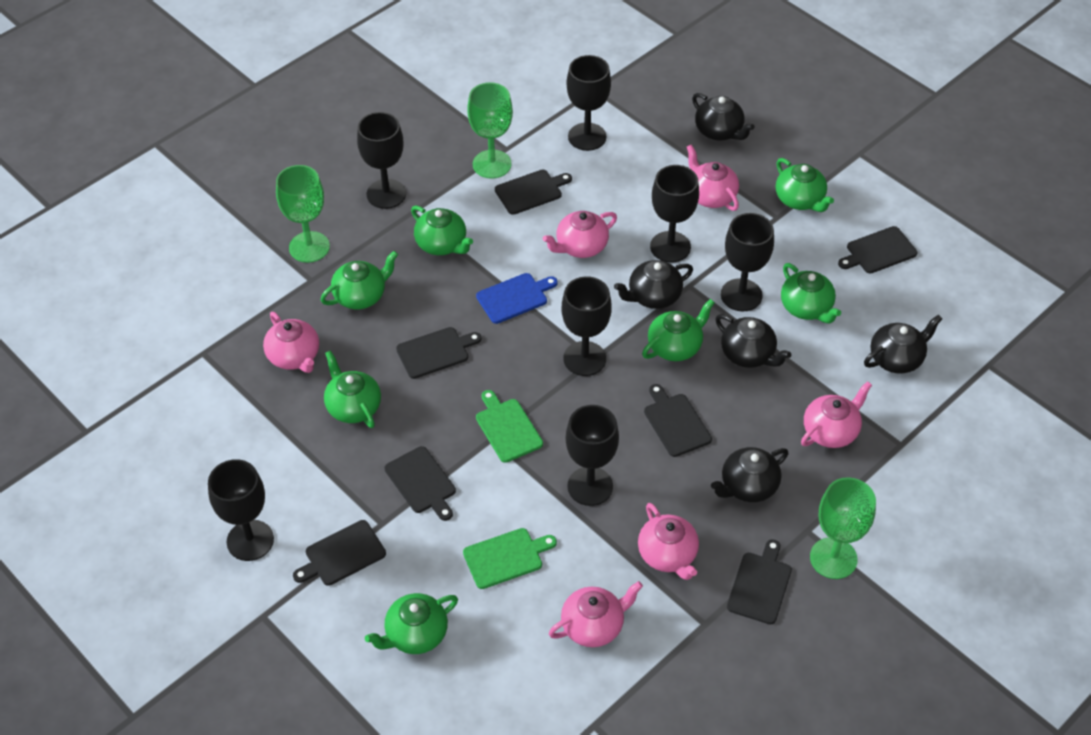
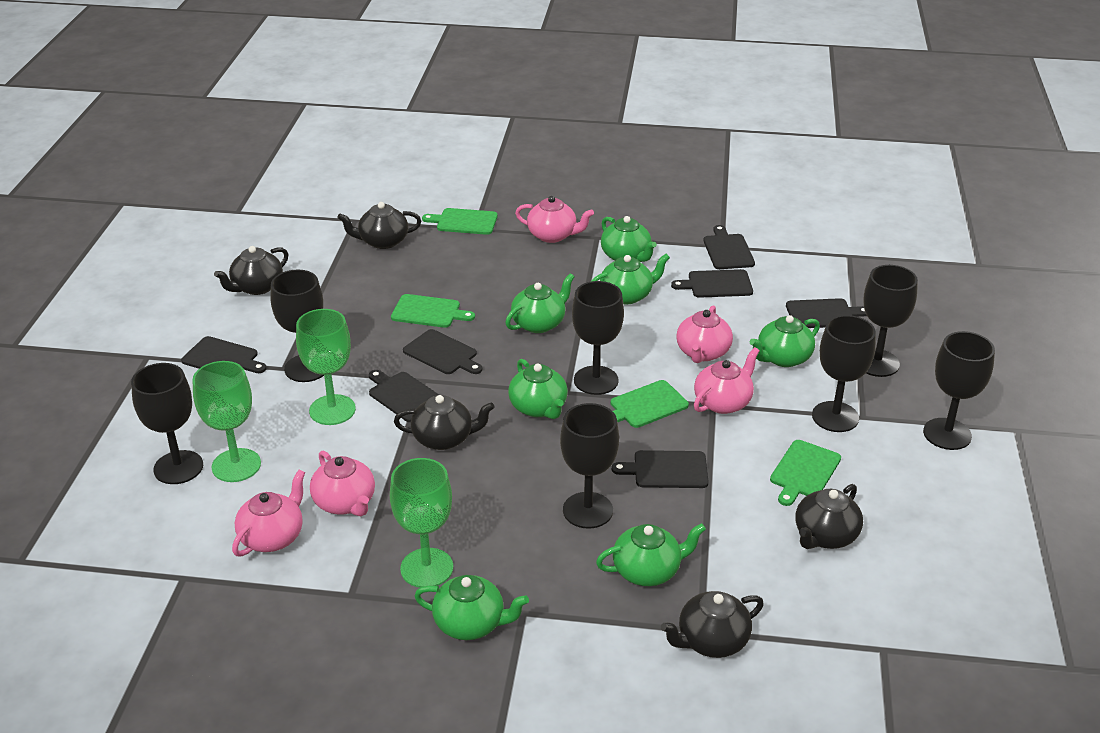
blue cutting board: 1 -> 0
green cutting board: 2 -> 4
pink teapot: 6 -> 5

